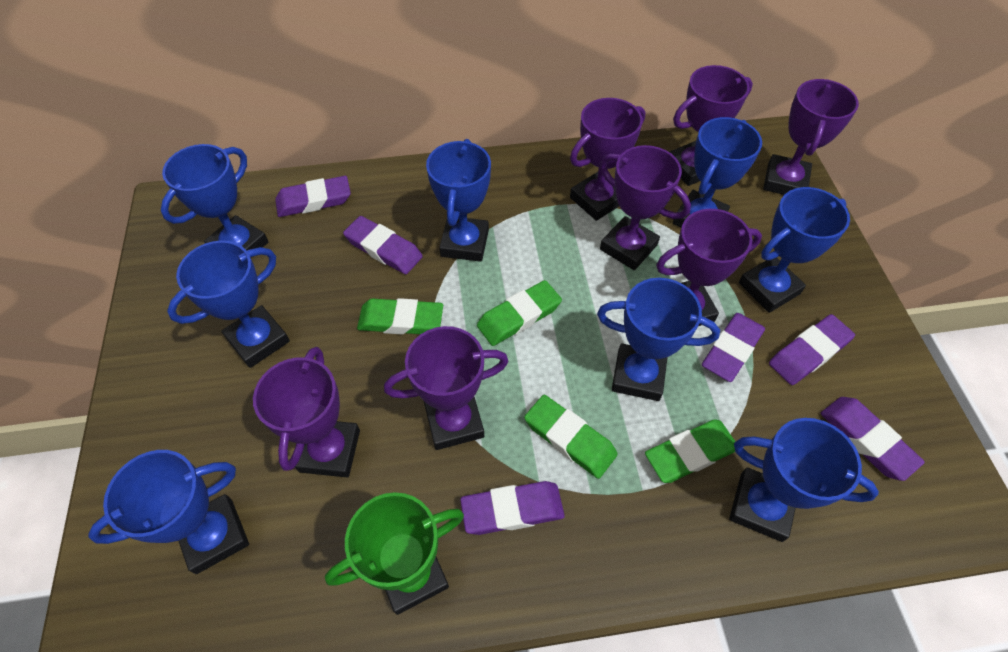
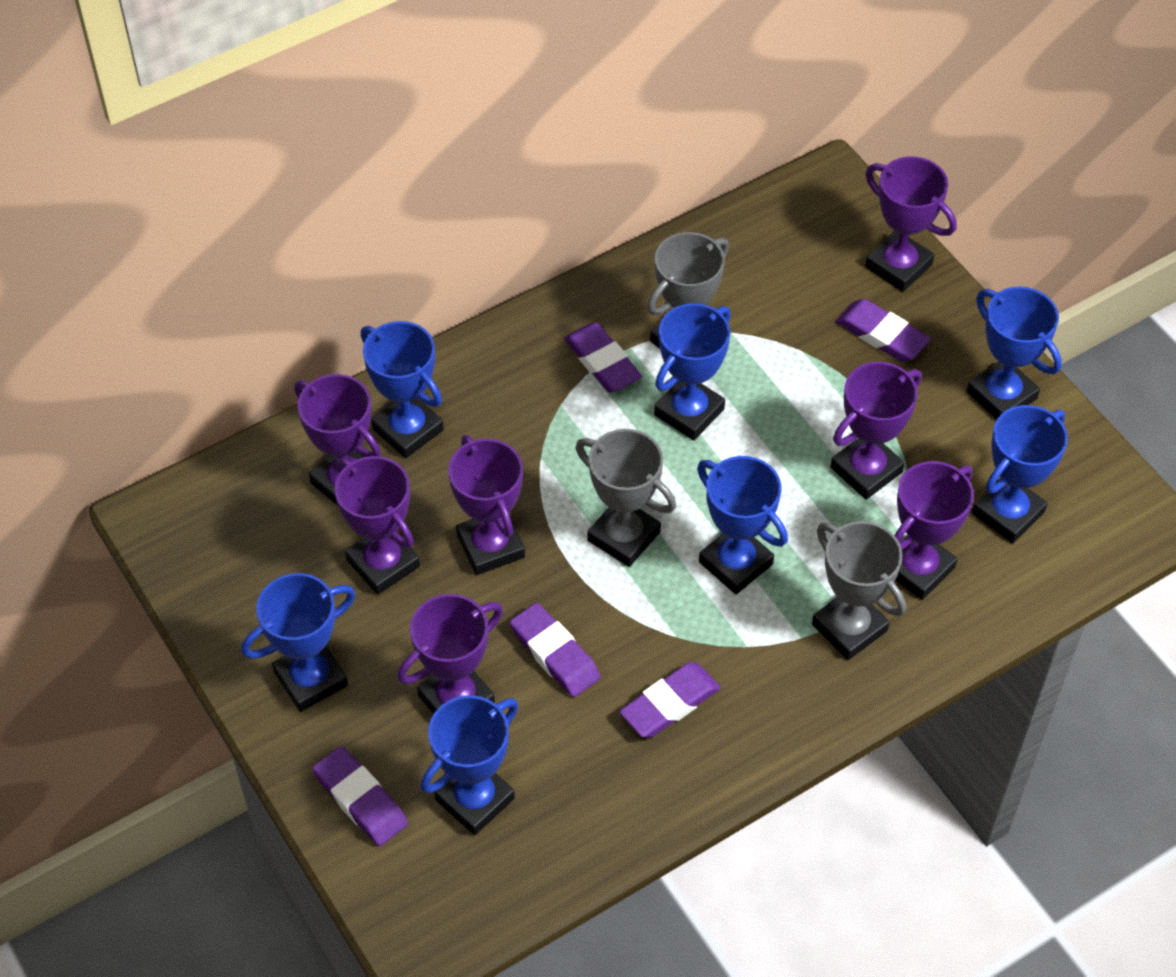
blue trophy: 8 -> 7
green eraser: 4 -> 0
green trophy: 1 -> 0
grey trophy: 0 -> 3
purple eraser: 6 -> 5

